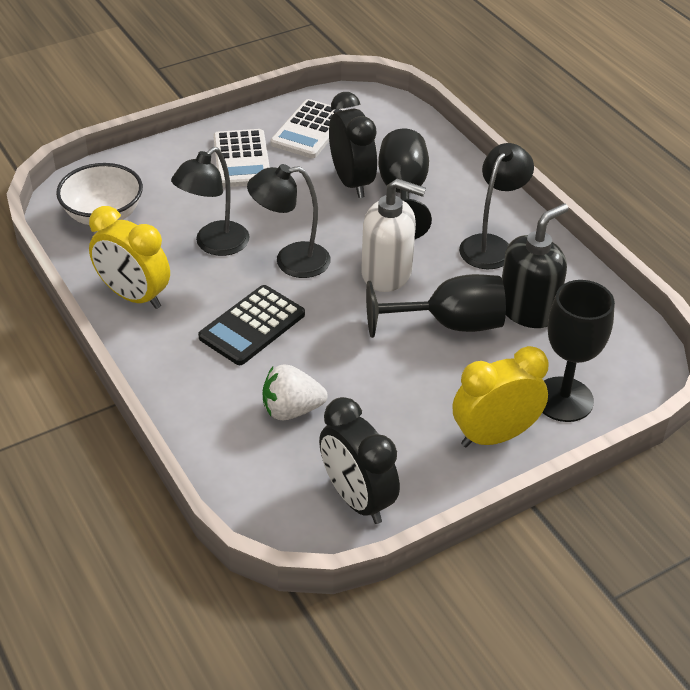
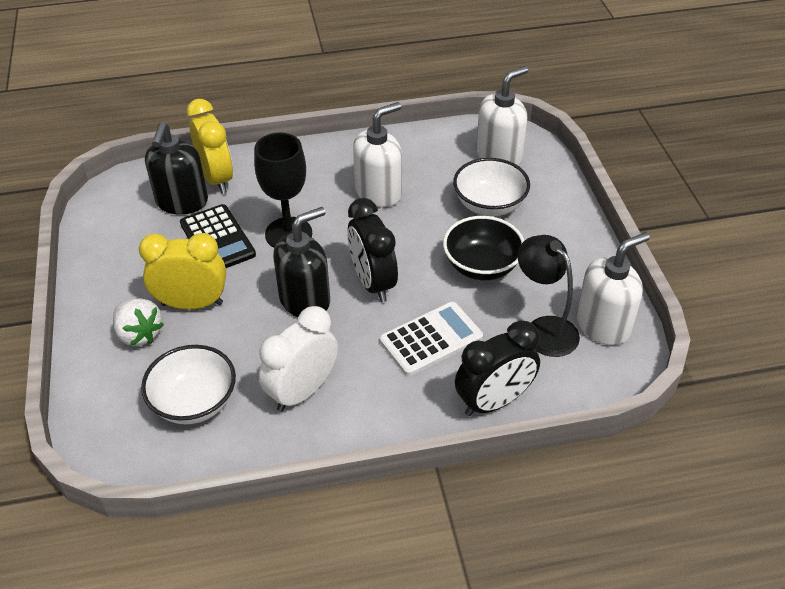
black bowl: 0 -> 1
black goblet: 3 -> 1
black lamp: 3 -> 1
black soap dispenser: 1 -> 2
white bowl: 1 -> 2
white calculator: 2 -> 1
white clock: 0 -> 1
white soap dispenser: 1 -> 3

